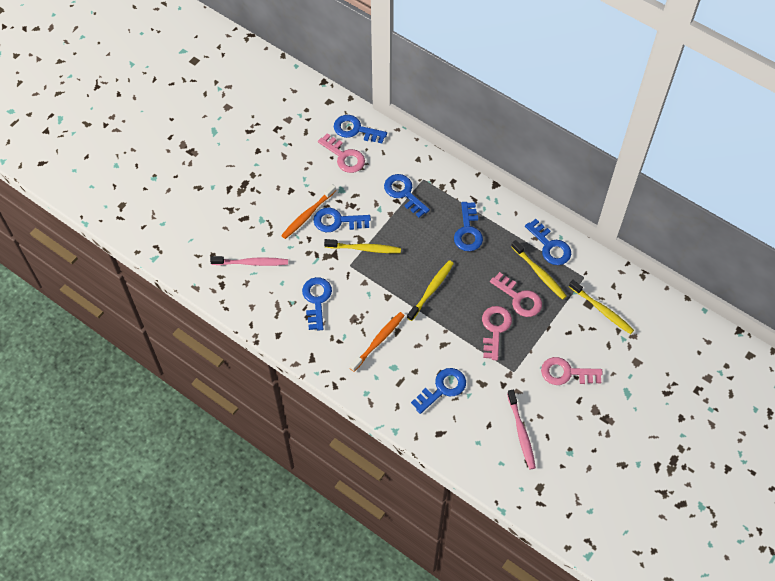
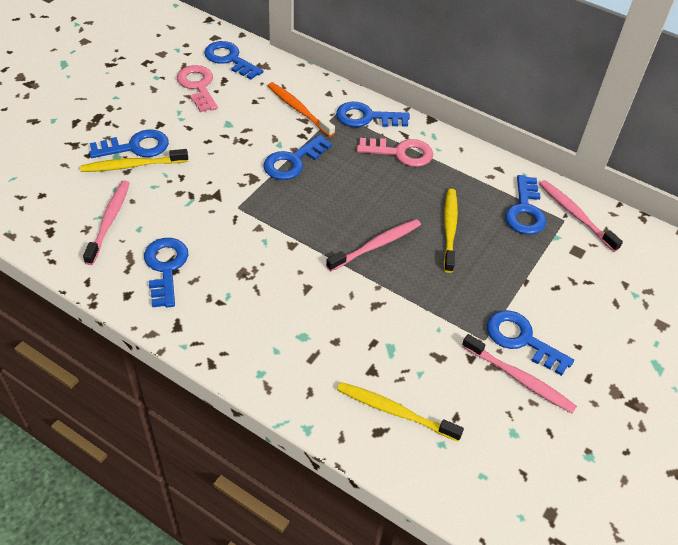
orange toothbrush: 2 -> 1
pink key: 4 -> 2
pink toothbrush: 2 -> 4
yellow toothbrush: 4 -> 3

